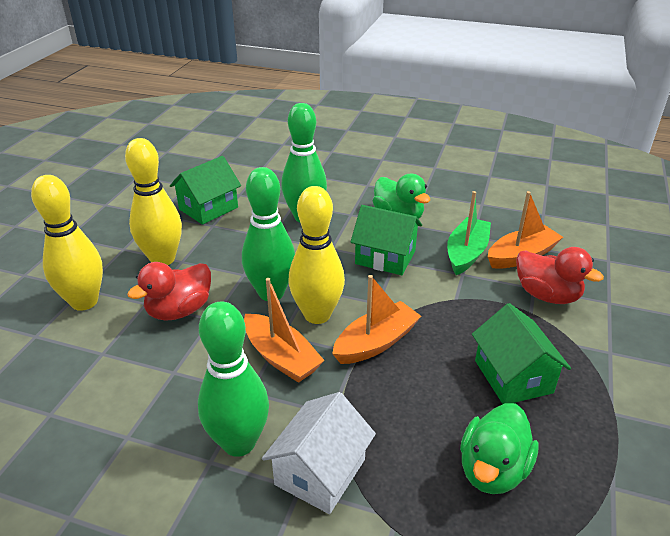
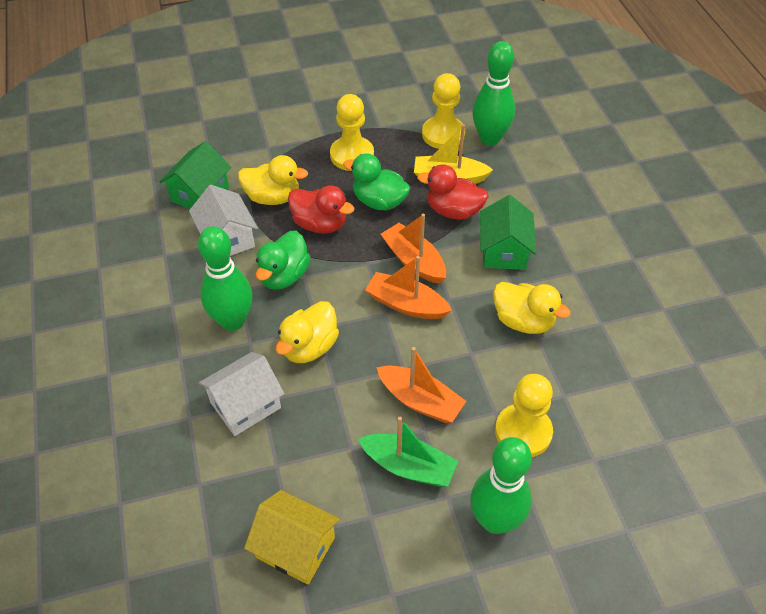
green house: 3 -> 2
white house: 1 -> 2
yellow boat: 0 -> 1
yellow bowling pin: 3 -> 0
yellow duck: 0 -> 3
yellow house: 0 -> 1
yellow pawn: 0 -> 3

